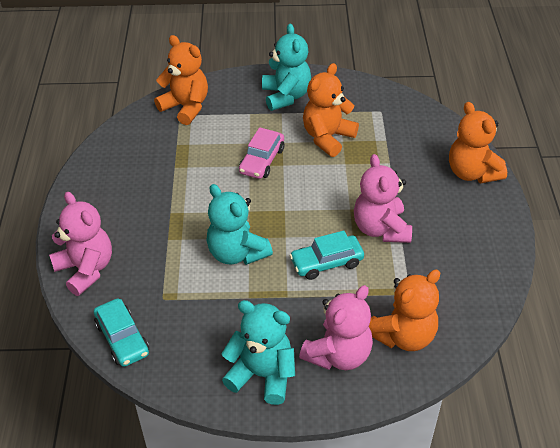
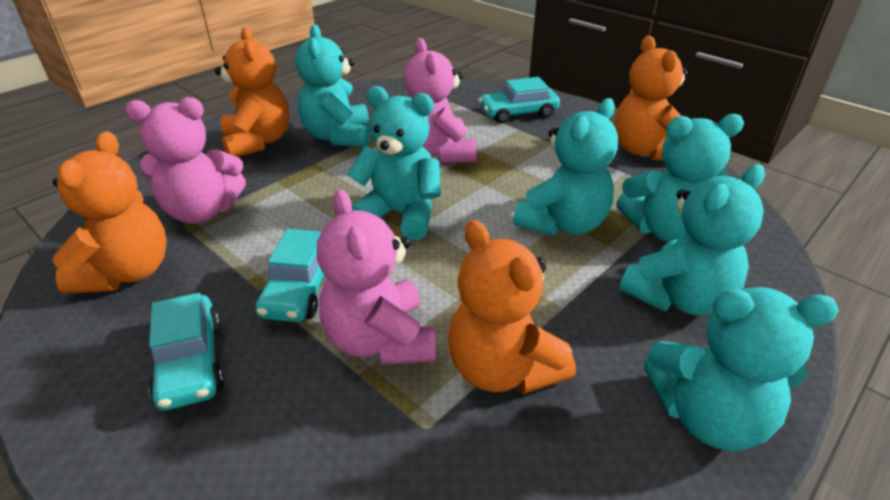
pink car: 1 -> 0
turquoise car: 2 -> 3
turquoise teddy bear: 3 -> 6

